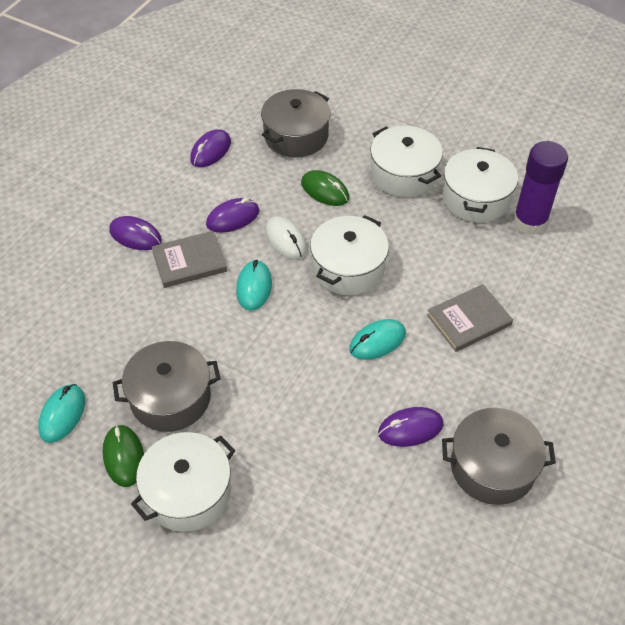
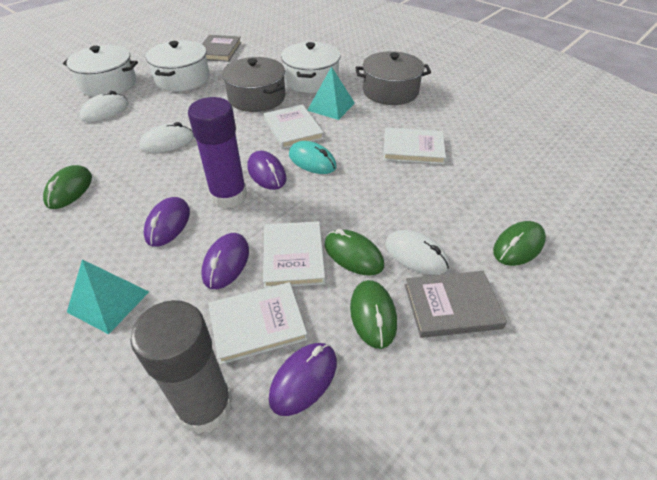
green mouse: 2 -> 4
grey glue stick: 0 -> 1
grey pot: 3 -> 2
turquoise mouse: 3 -> 1
turquoise pyramid: 0 -> 2
white book: 0 -> 4
white mouse: 1 -> 3
white pot: 4 -> 3

